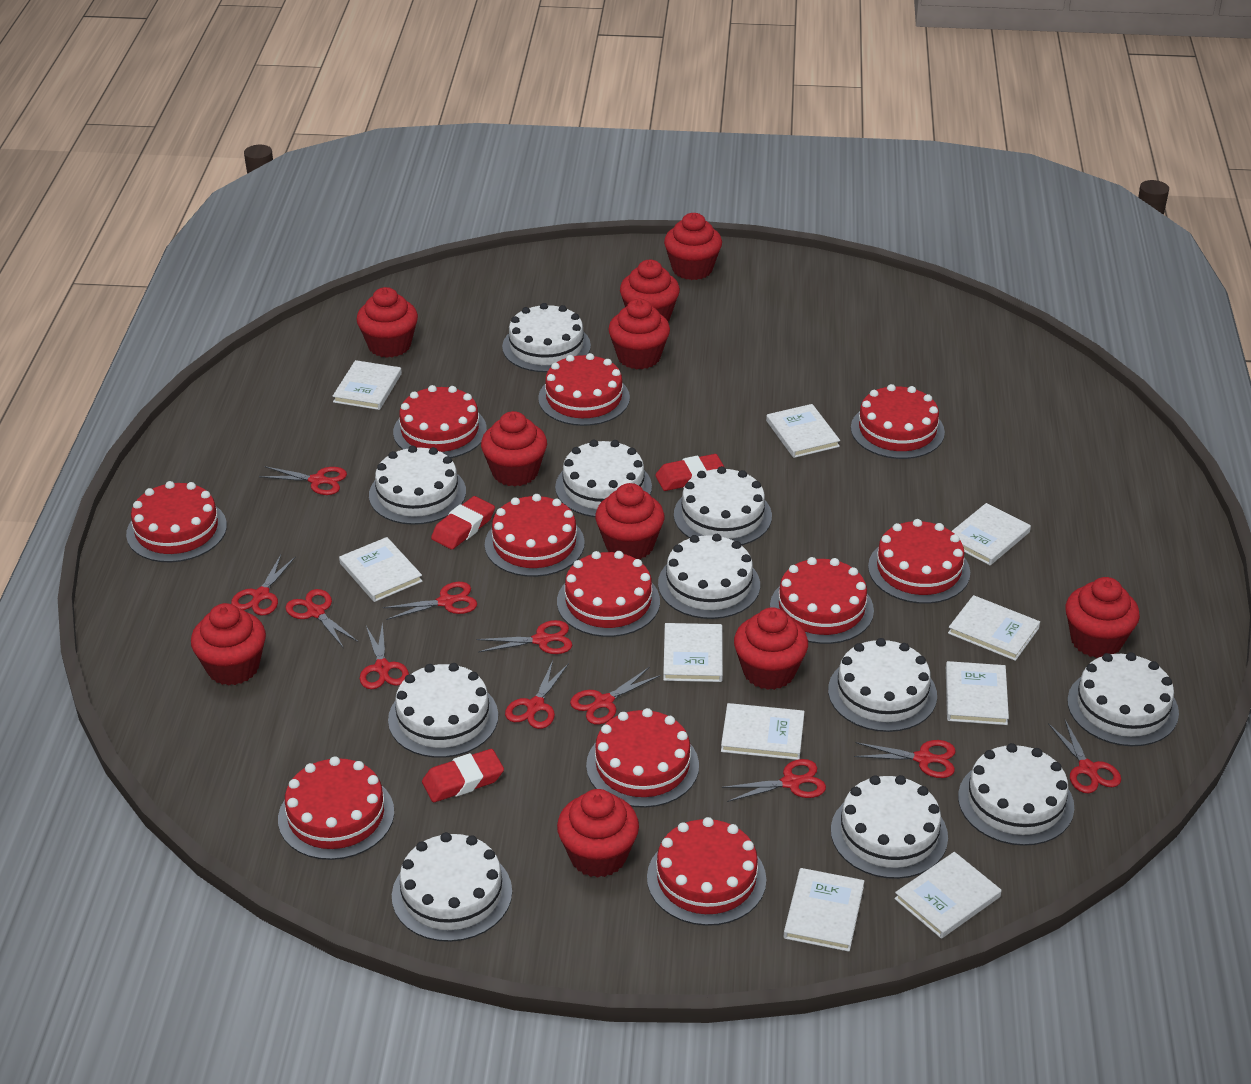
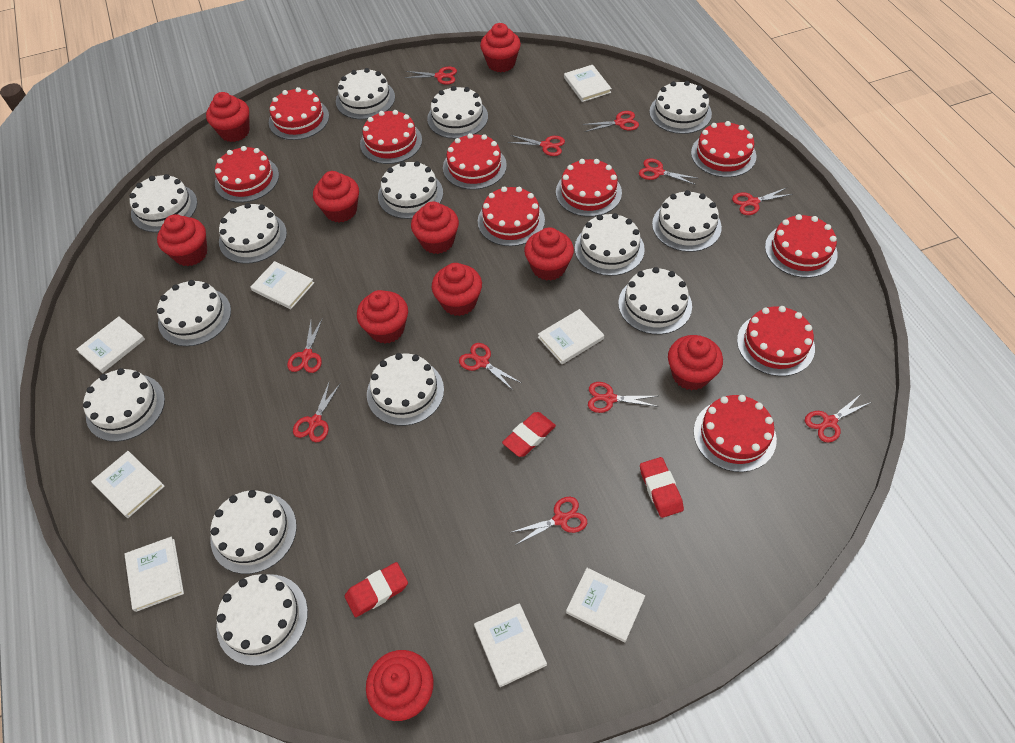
red cake: 11 -> 10
white book: 10 -> 8
white cake: 11 -> 14

